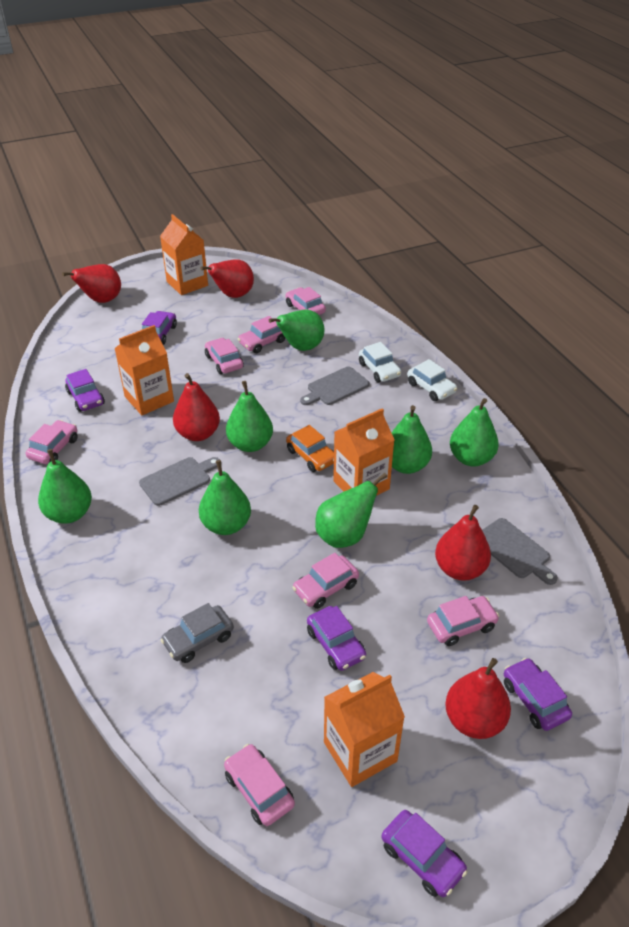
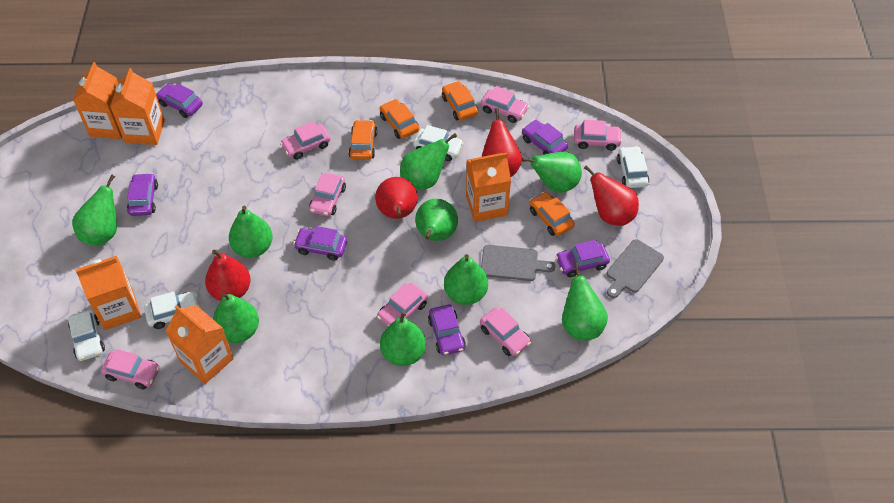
green pear: 7 -> 9
grey car: 1 -> 0
grey cutting board: 3 -> 2
orange car: 1 -> 4
orange carton: 4 -> 5
purple car: 5 -> 6
red pear: 5 -> 4
white car: 2 -> 4

